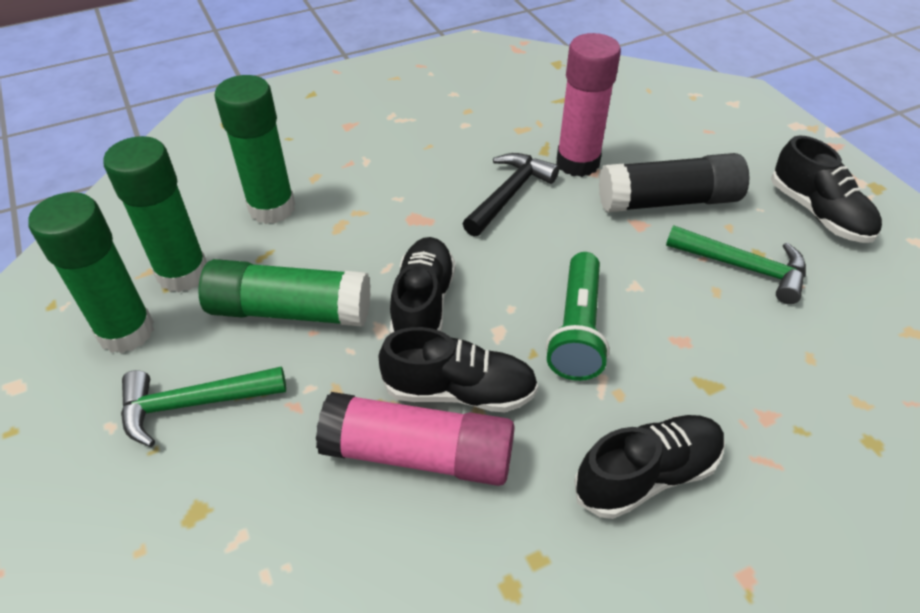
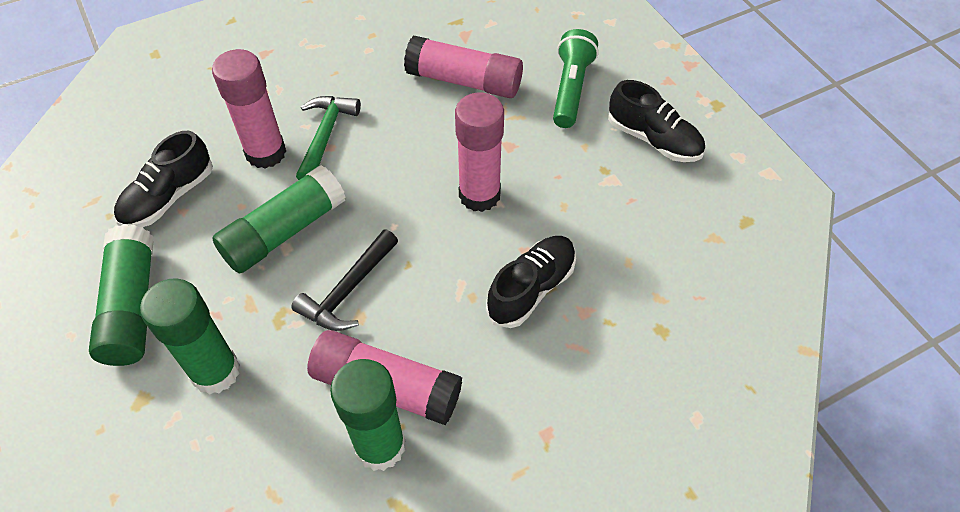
black glue stick: 1 -> 0
black shoe: 4 -> 3
green hammer: 2 -> 1
pink glue stick: 2 -> 4

